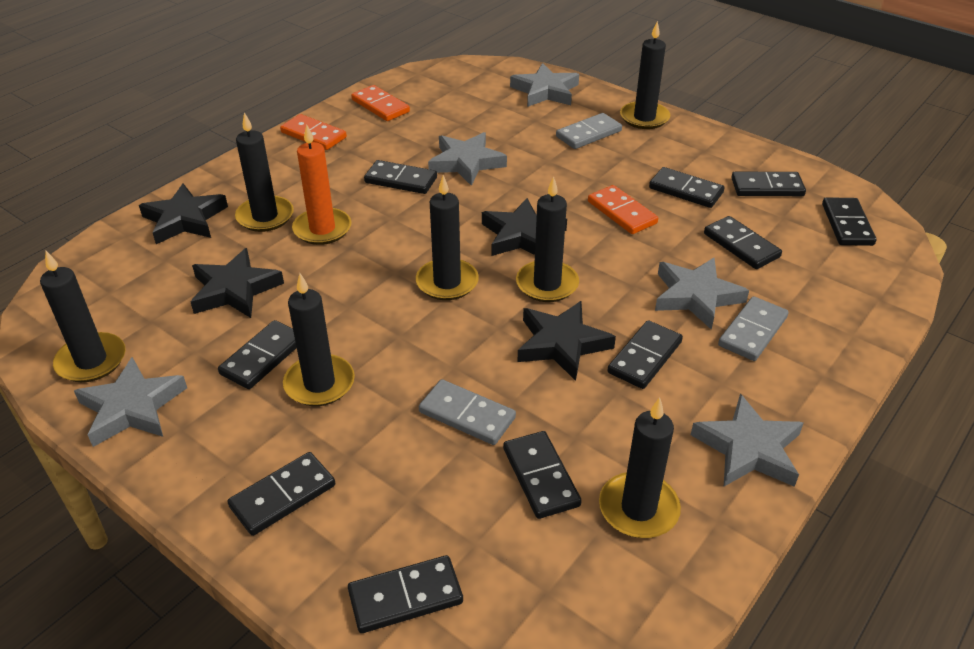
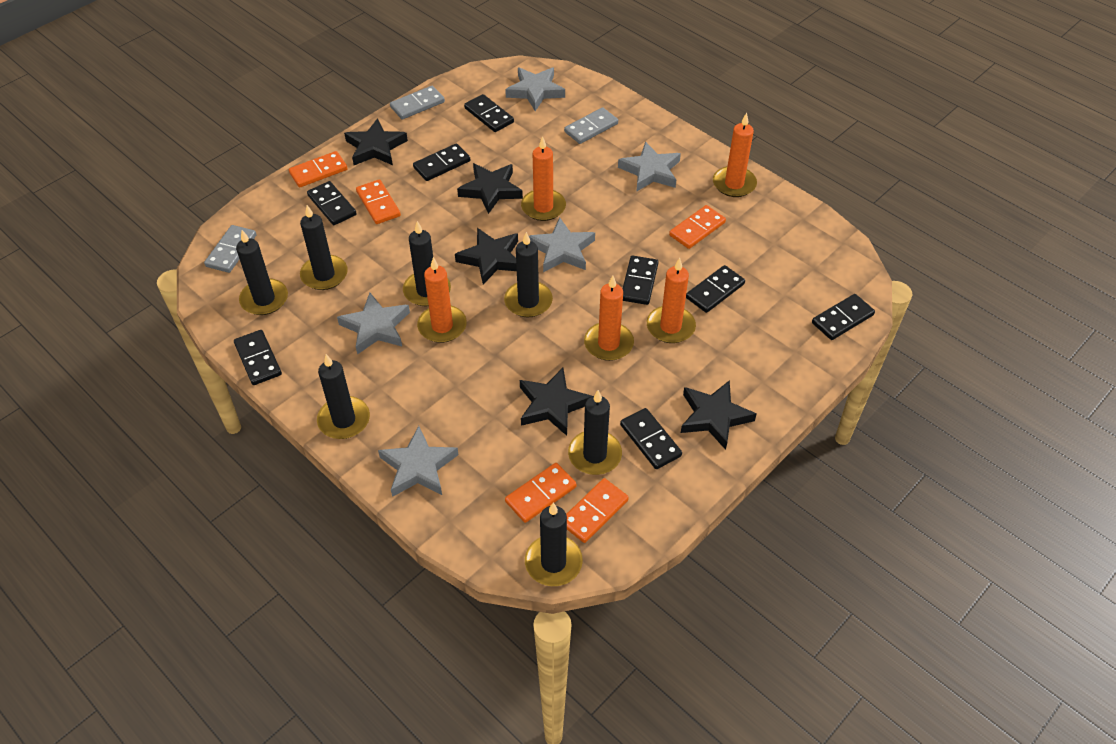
black domino: 10 -> 8
black star: 4 -> 5
orange candle: 1 -> 5
orange domino: 3 -> 5

